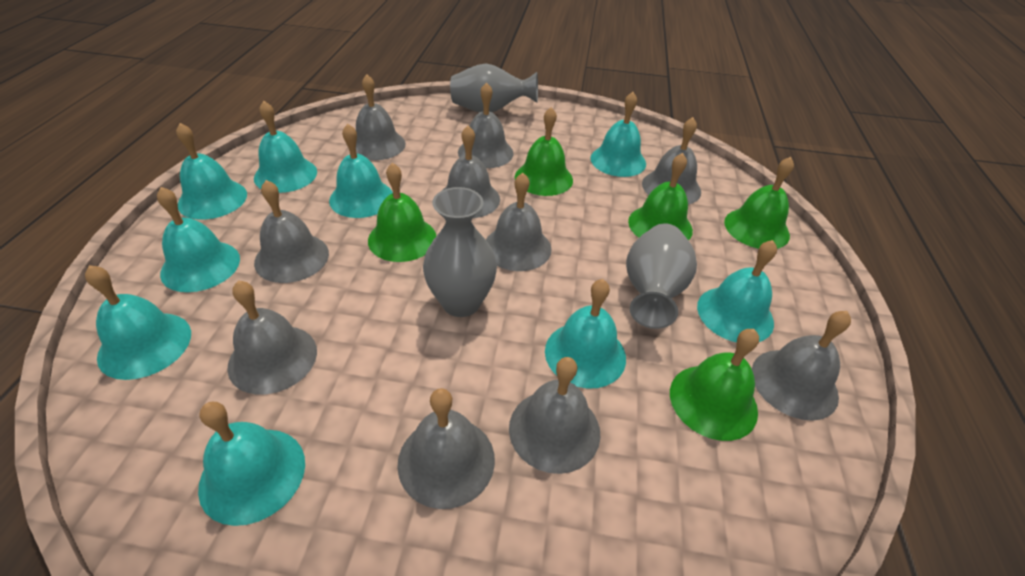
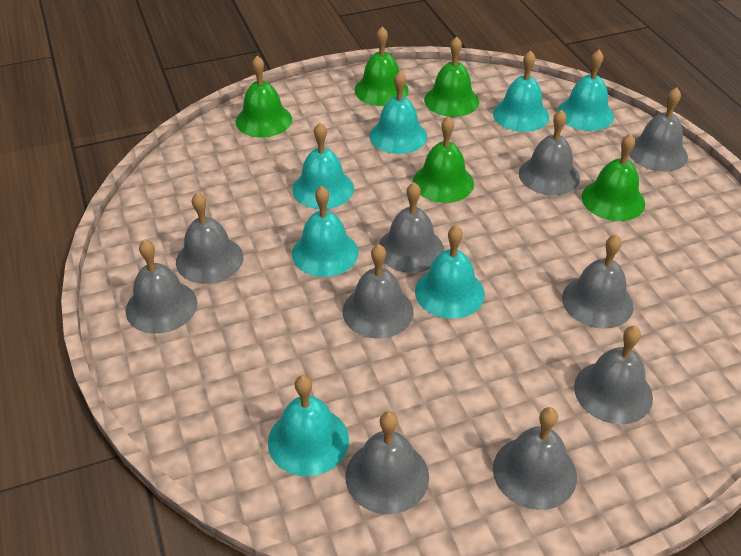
grey vase: 3 -> 0
turquoise bell: 9 -> 7

